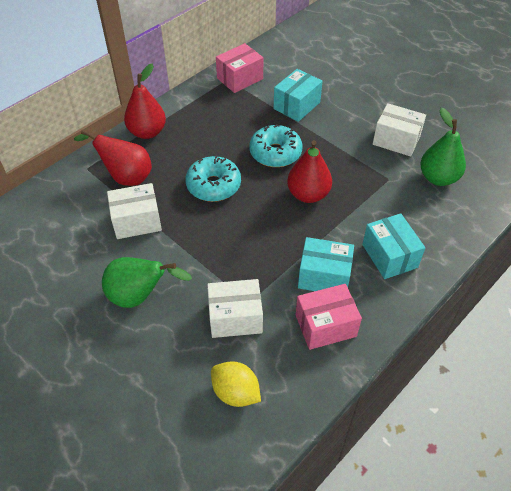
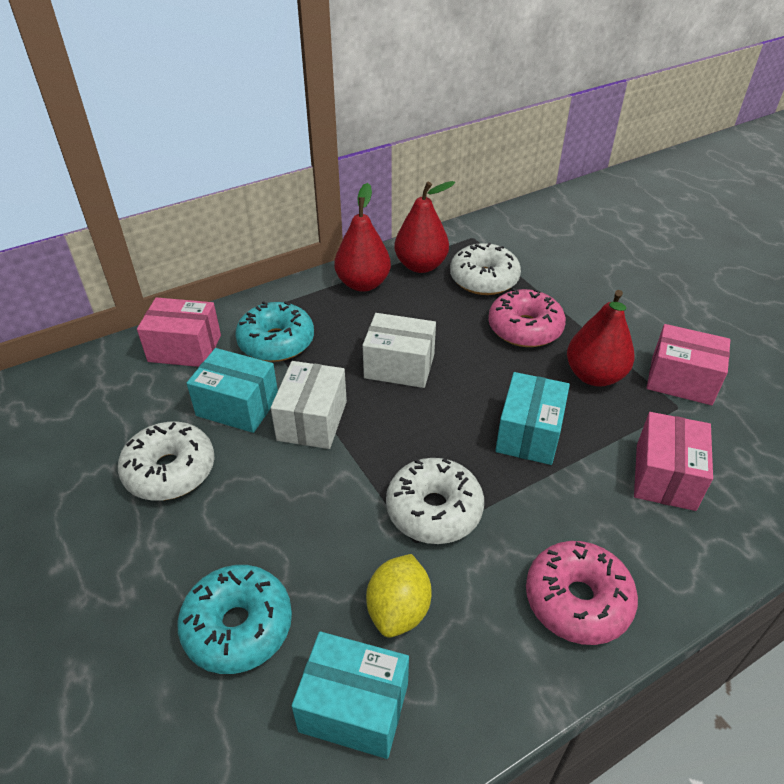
green pear: 2 -> 0
pink box: 2 -> 3
pink donut: 0 -> 2
white box: 3 -> 2
white donut: 0 -> 3

